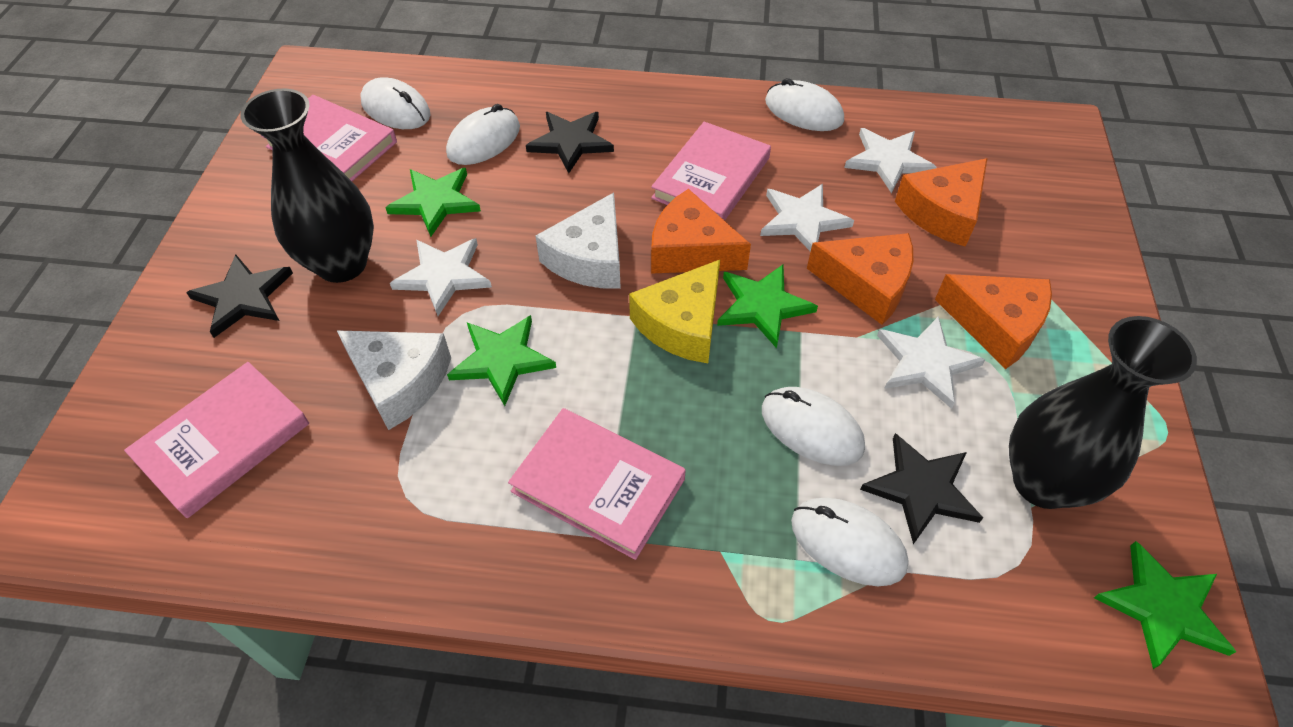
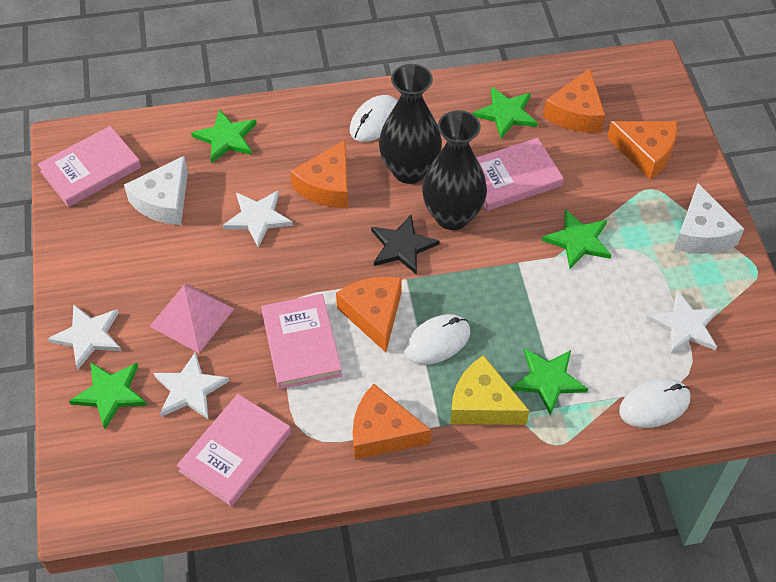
black star: 3 -> 1
green star: 4 -> 5
orange cheese: 4 -> 5
pink pyramid: 0 -> 1
white mouse: 5 -> 3

